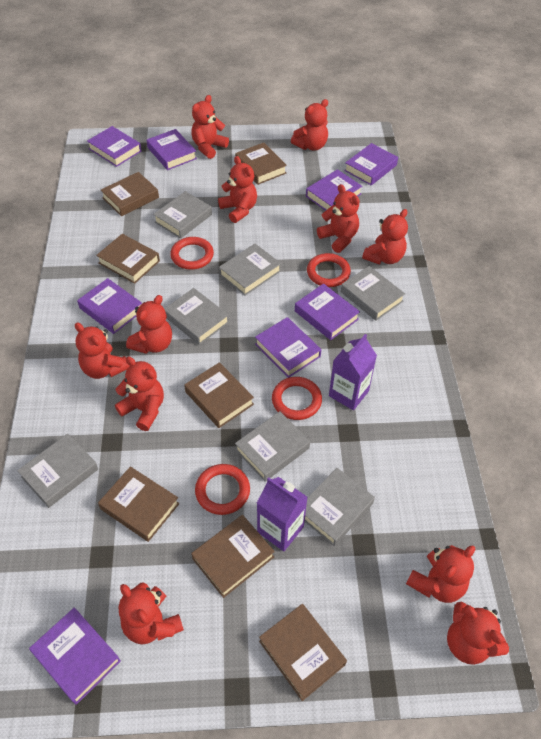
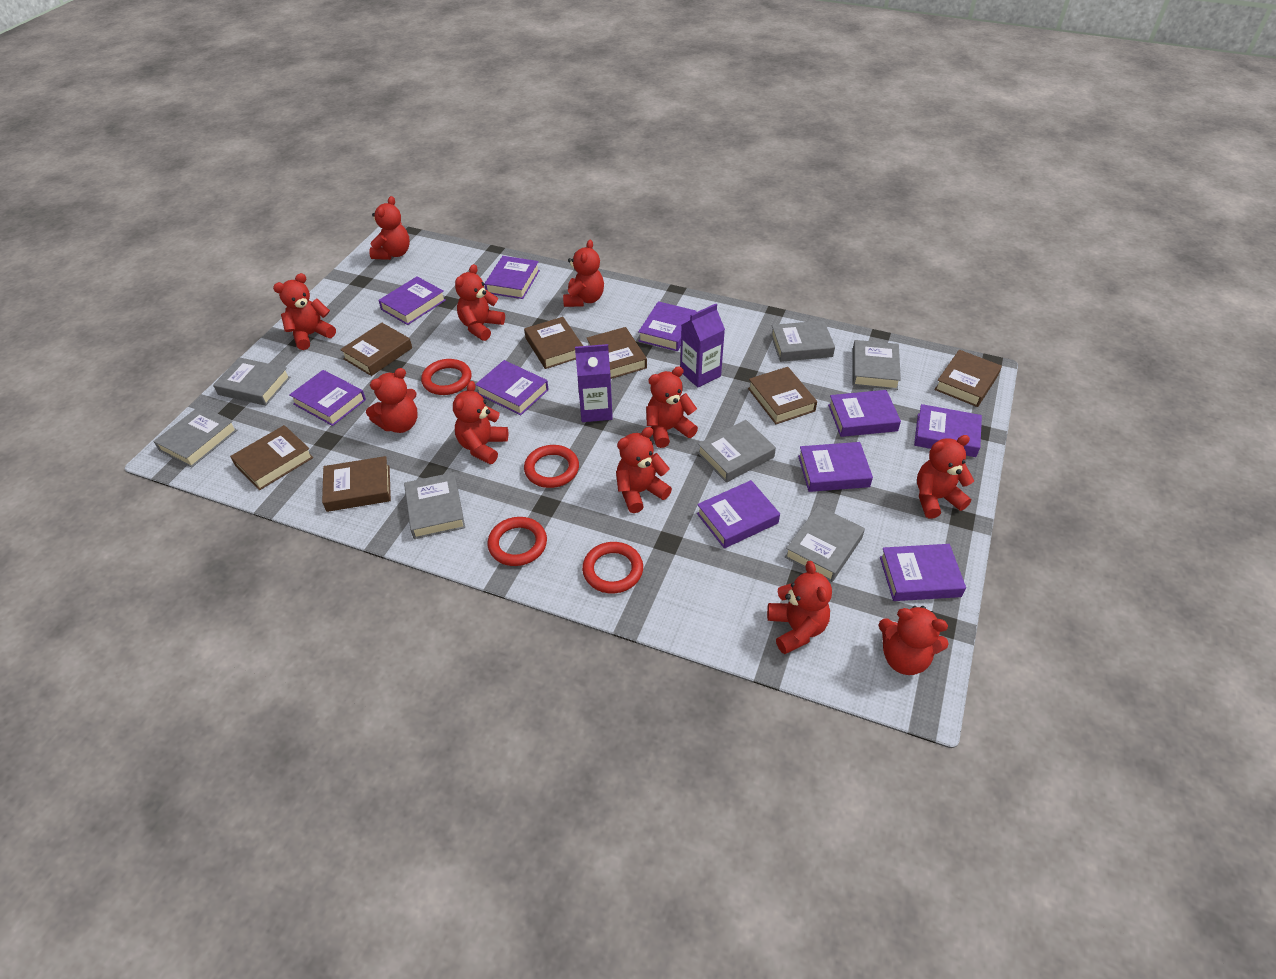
purple book: 8 -> 10

